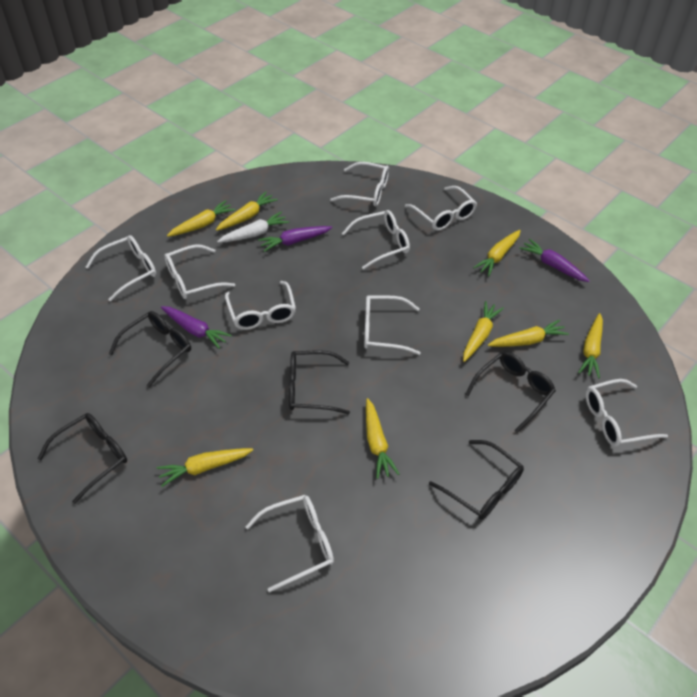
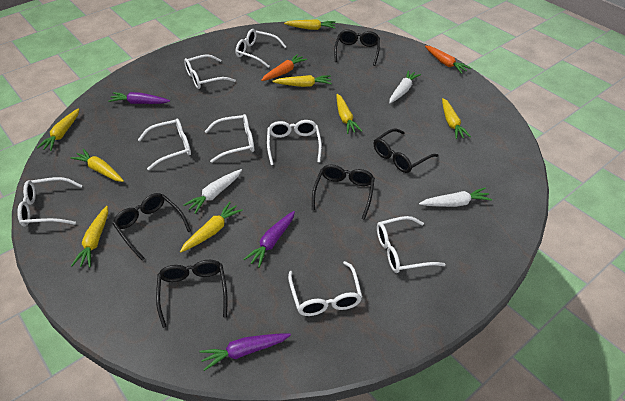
orange carrot: 0 -> 2
white carrot: 1 -> 3
white glasses: 9 -> 8

